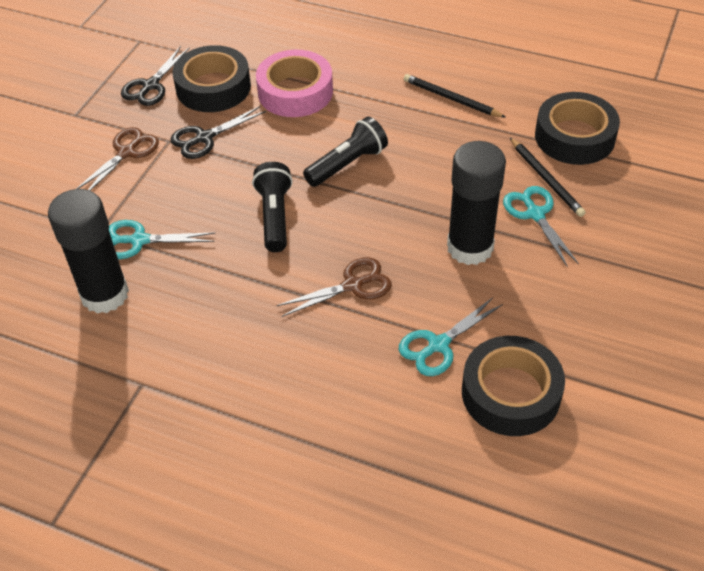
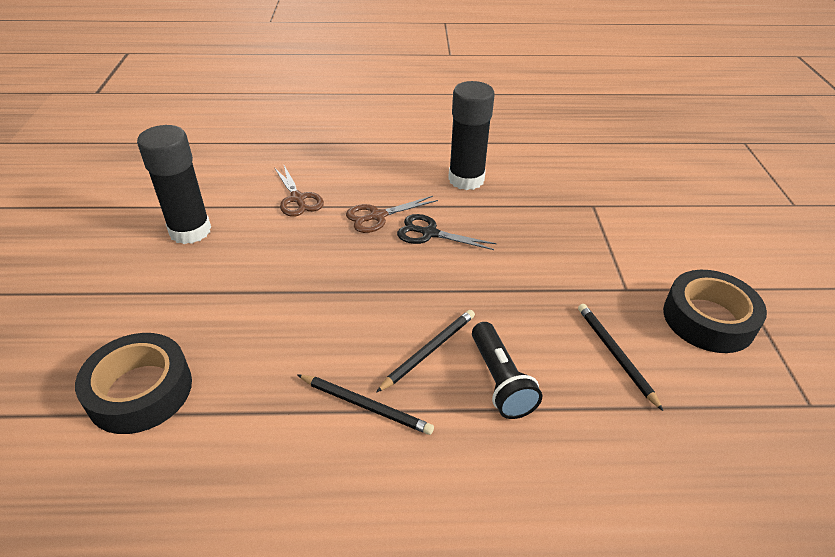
black flashlight: 2 -> 1
black pencil: 2 -> 3
black scissors: 2 -> 1
black tape: 3 -> 2
pink tape: 1 -> 0
turquoise scissors: 3 -> 0

